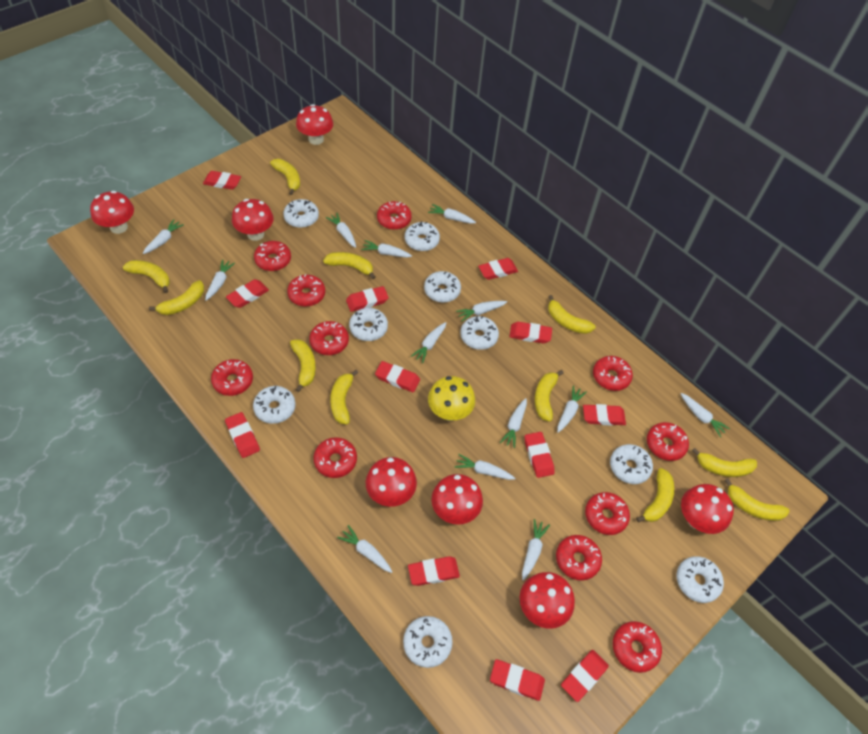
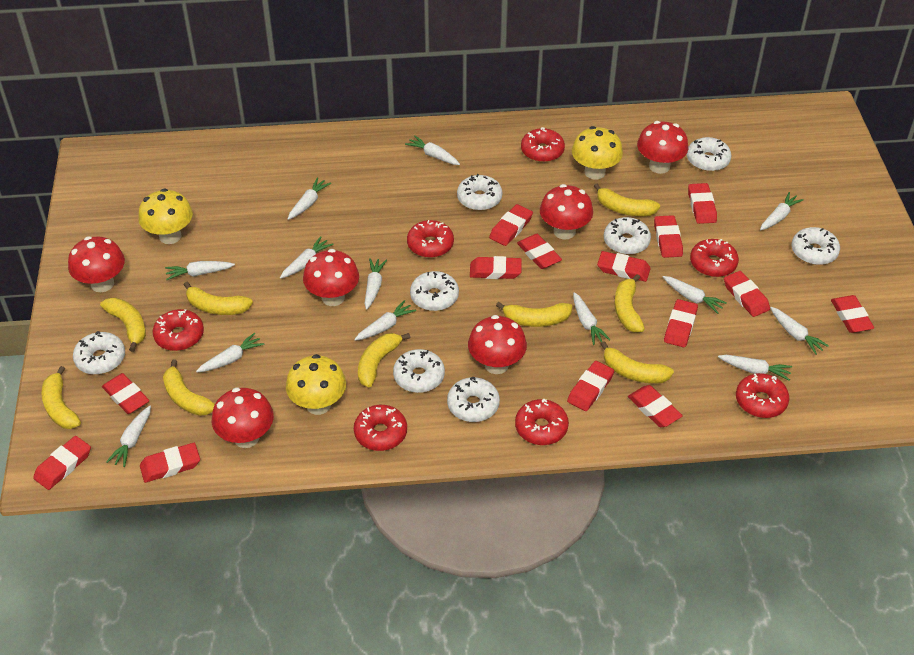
red donut: 11 -> 7
red eraser: 12 -> 14
red mushroom: 7 -> 6
white donut: 9 -> 8
yellow banana: 11 -> 9
yellow mushroom: 1 -> 3

